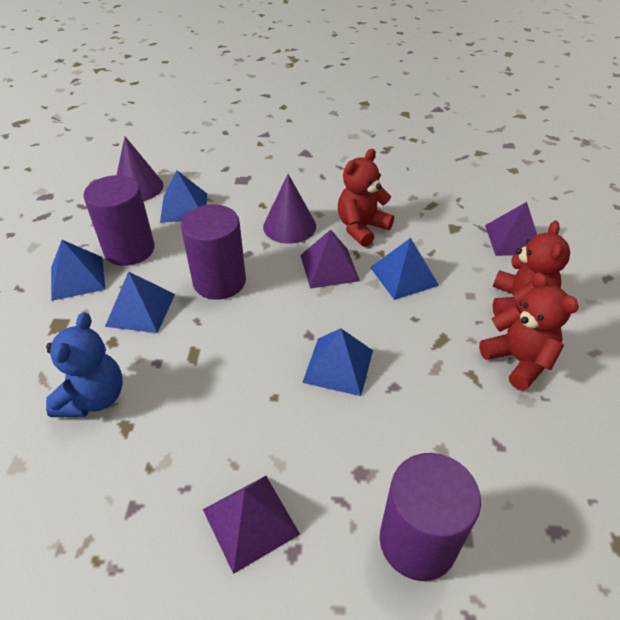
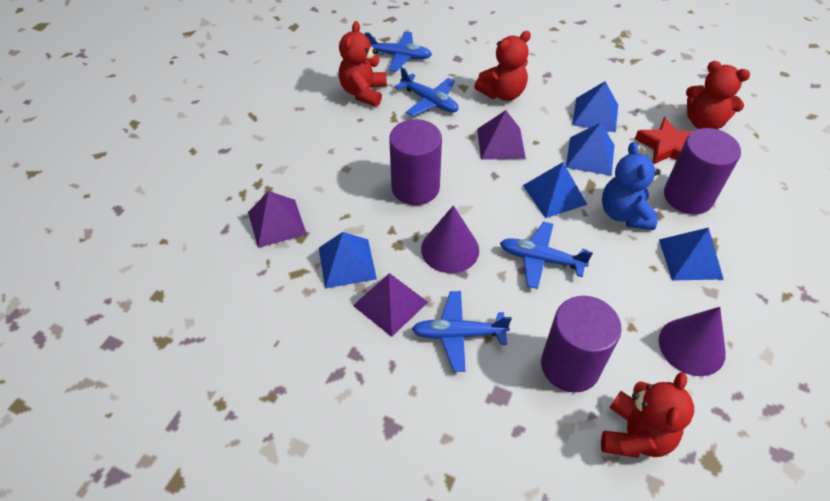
blue plane: 0 -> 4
red star: 0 -> 1
red teddy bear: 3 -> 4

